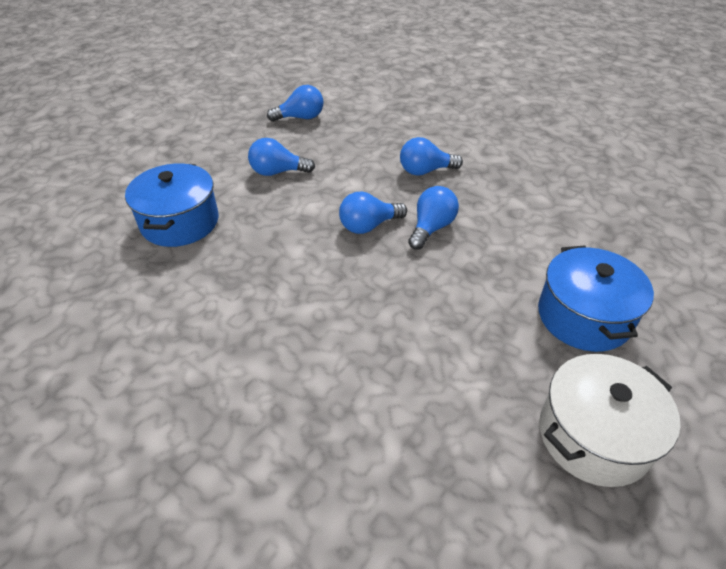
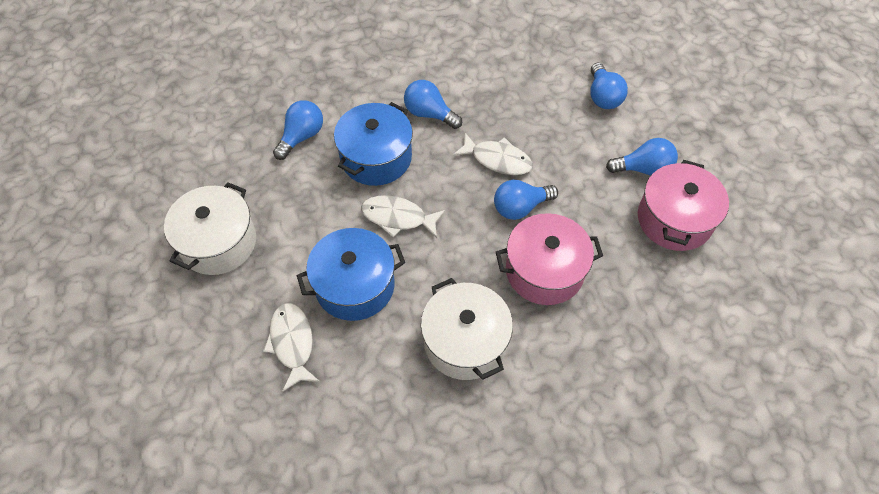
pink pot: 0 -> 2
white fish: 0 -> 3
white pot: 1 -> 2

